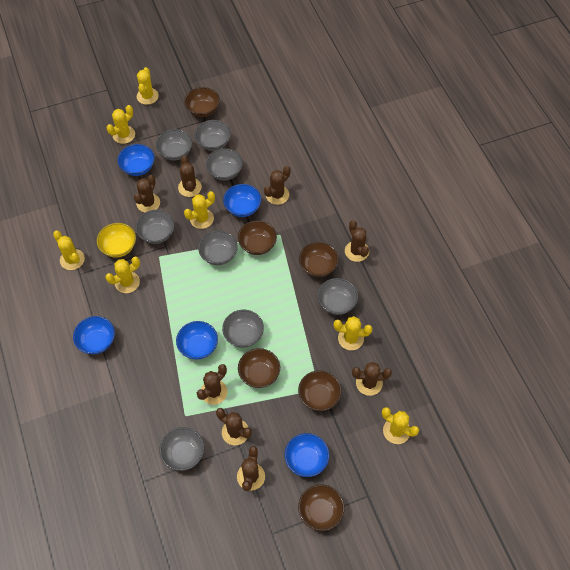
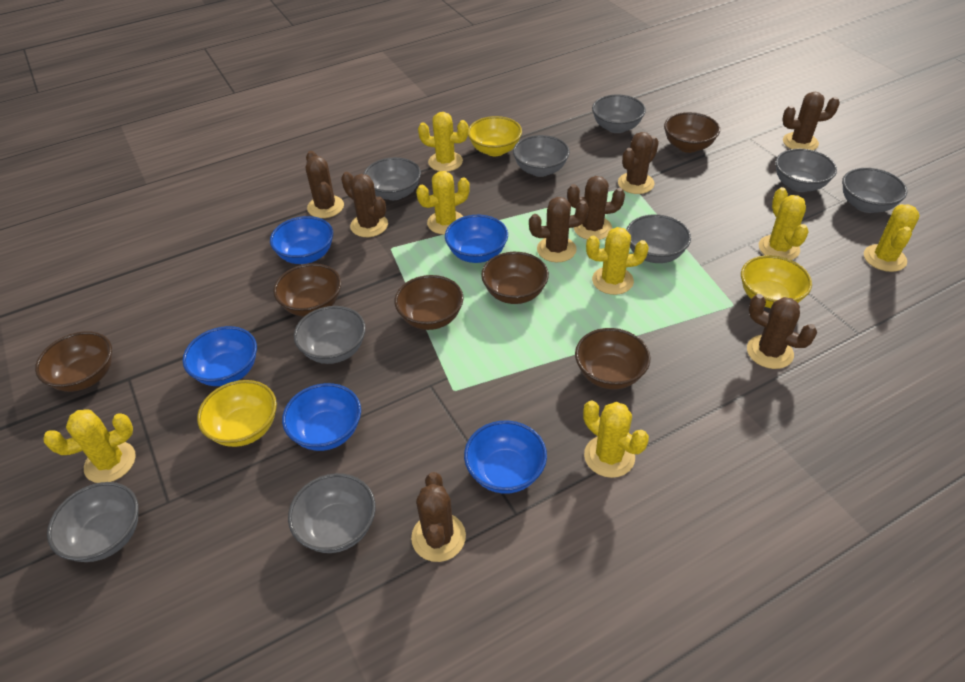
grey bowl: 8 -> 9
yellow bowl: 1 -> 3

